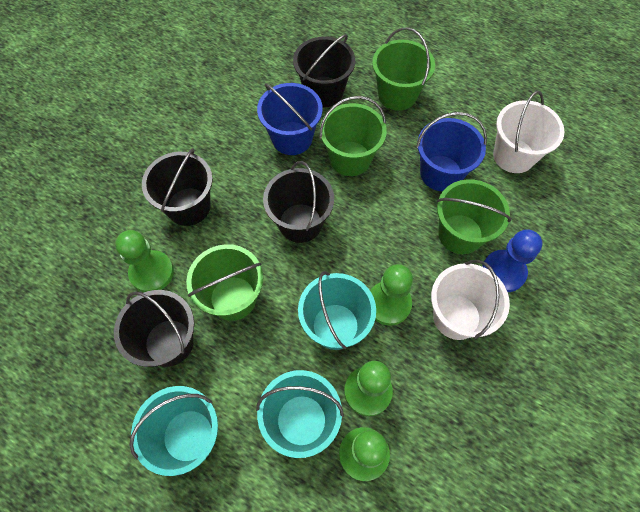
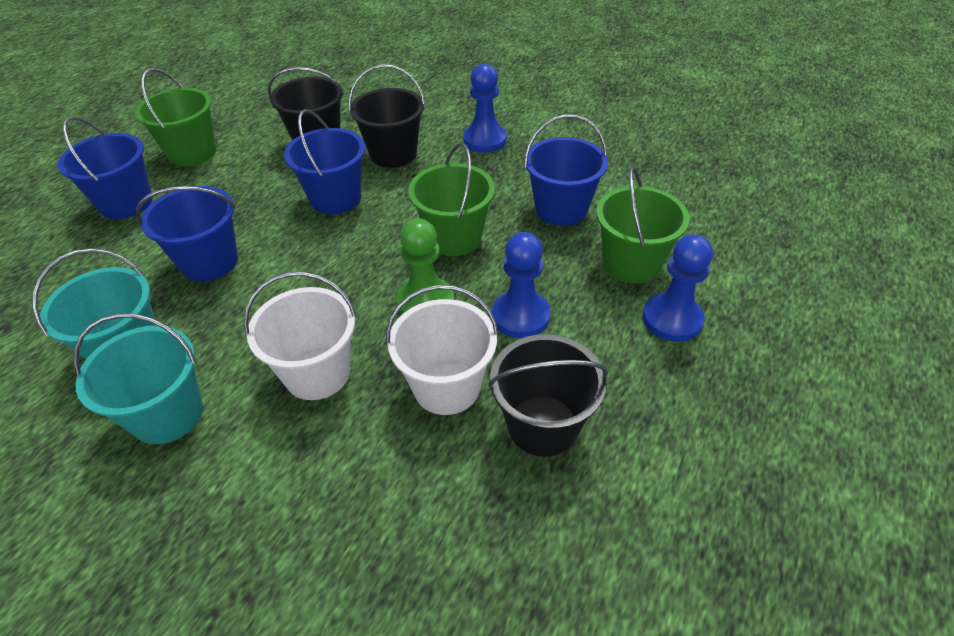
black bucket: 4 -> 3
blue bucket: 2 -> 4
blue pawn: 1 -> 3
green bucket: 4 -> 3
green pawn: 4 -> 1
turquoise bucket: 3 -> 2

